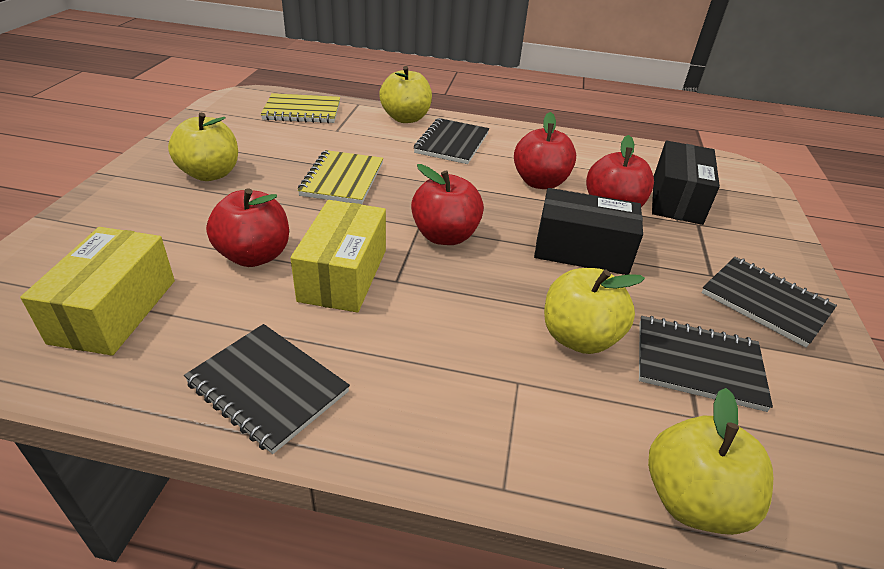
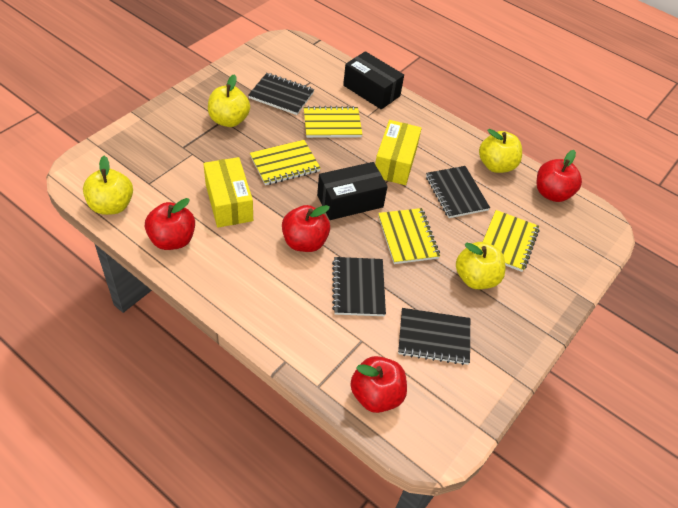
yellow notebook: 2 -> 4

